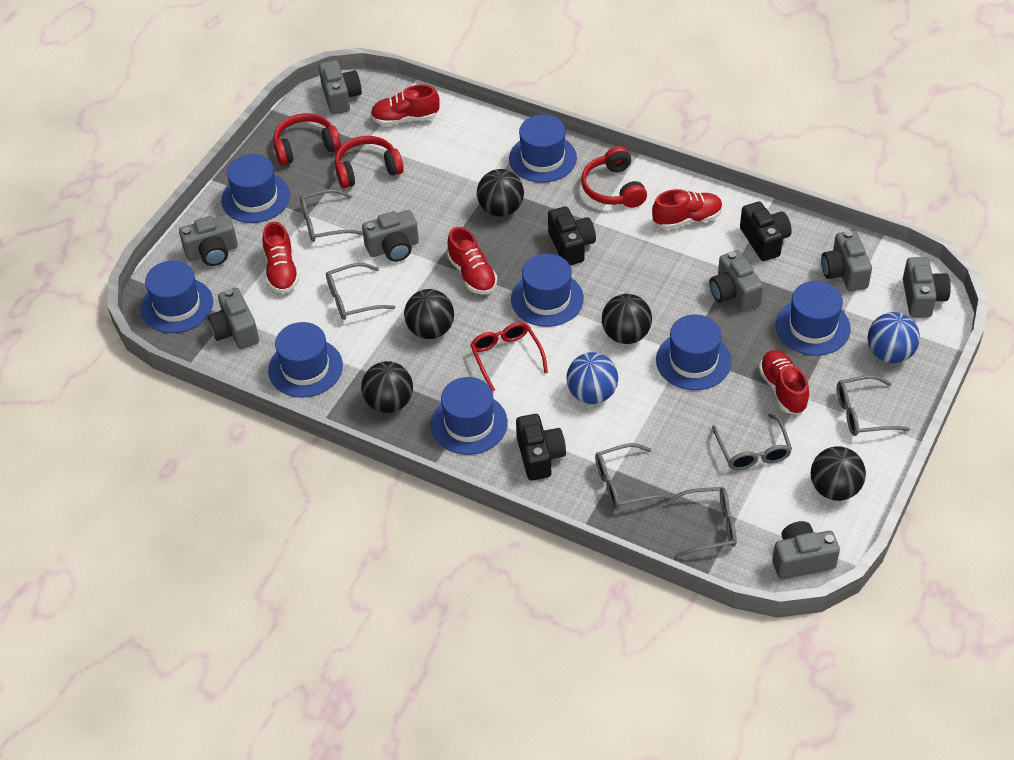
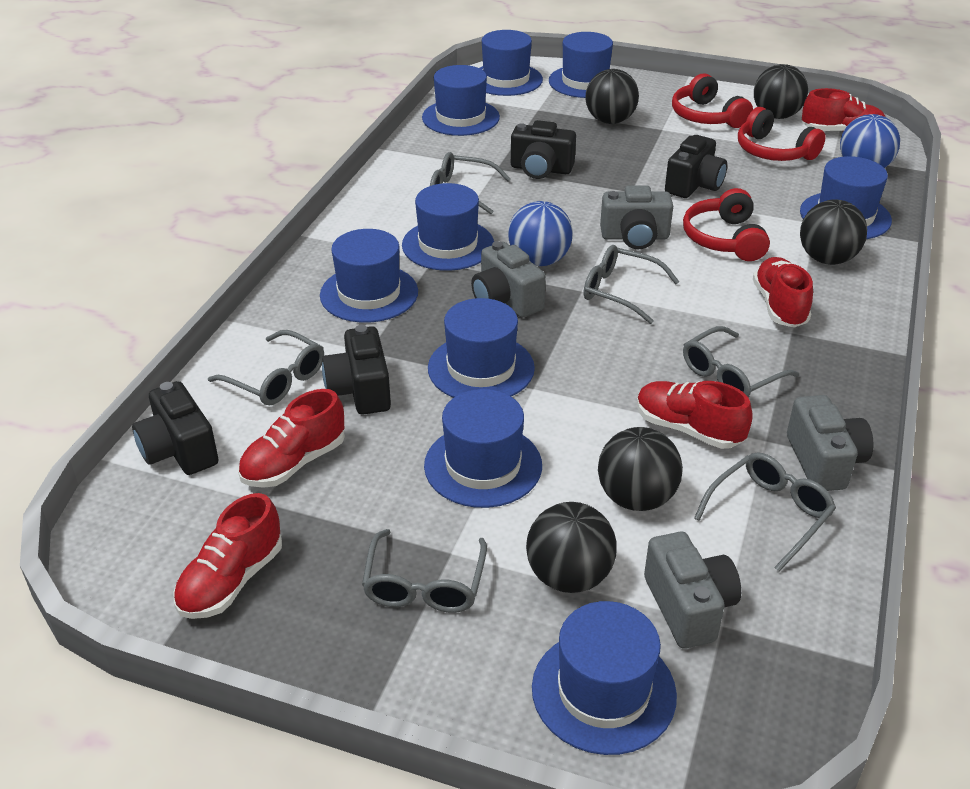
black camera: 3 -> 4
blue hat: 8 -> 9
grey camera: 8 -> 4
red glasses: 1 -> 0

